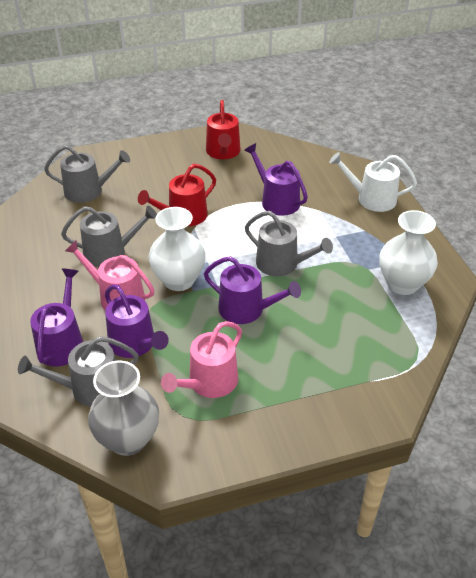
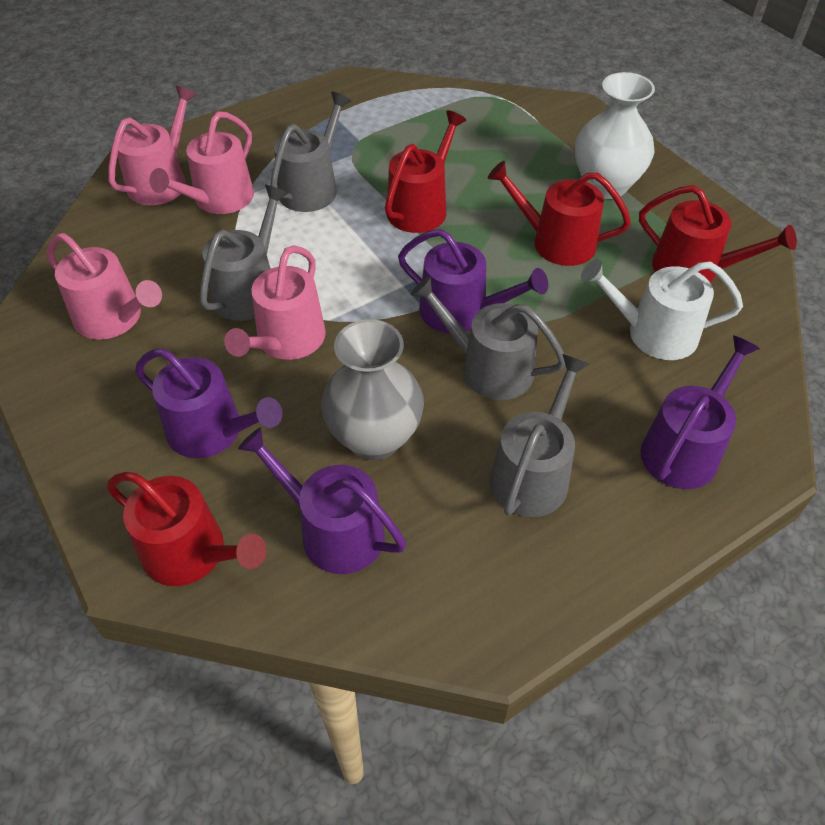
pink watering can: 2 -> 4
red watering can: 2 -> 4
white vase: 2 -> 1

